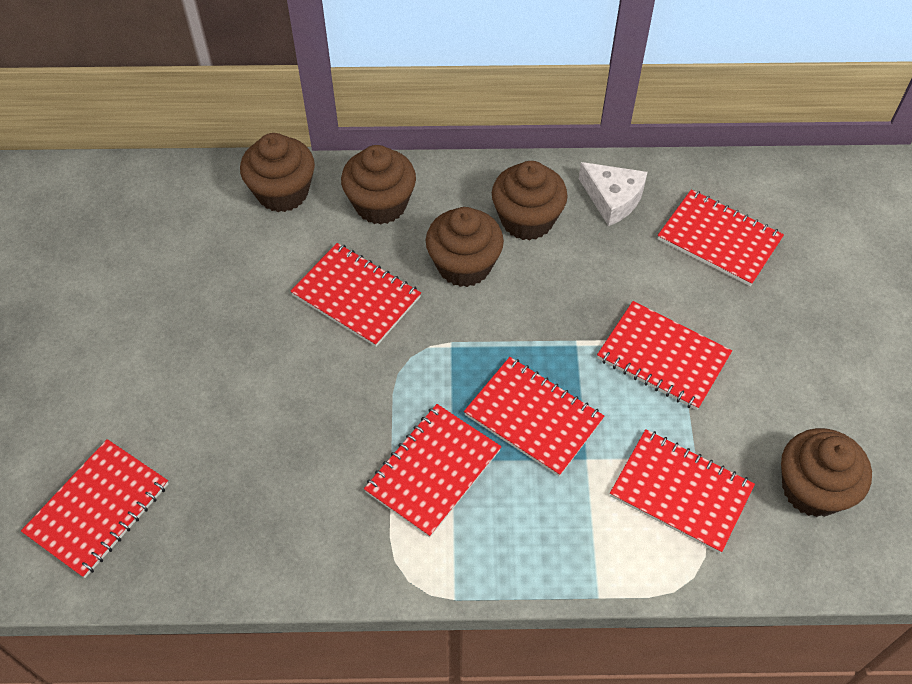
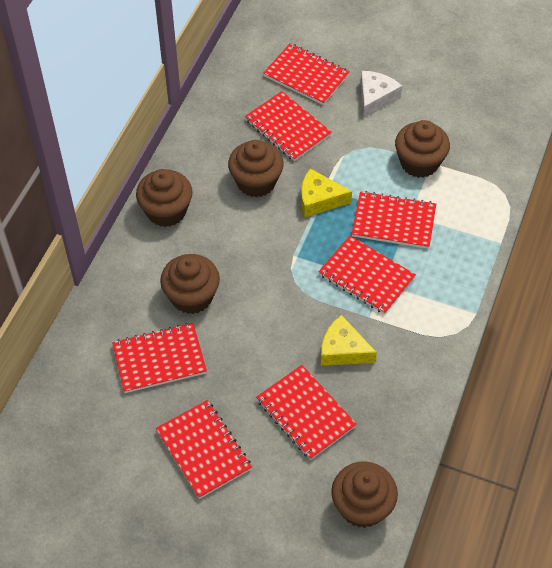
yellow cheese: 0 -> 2

